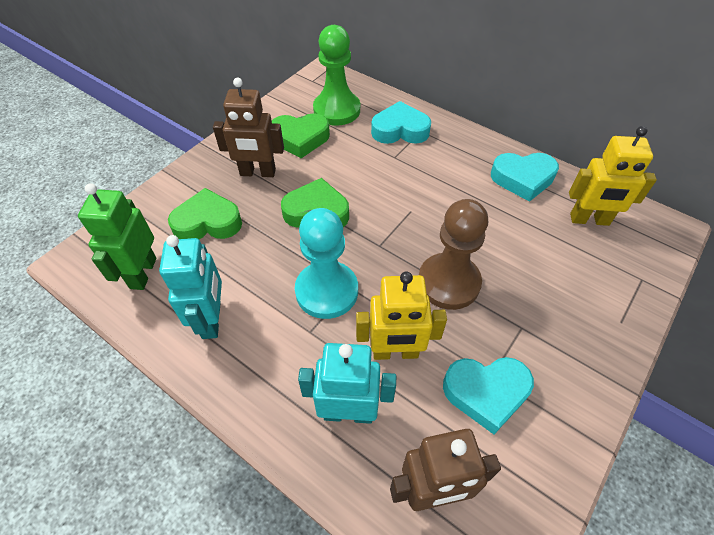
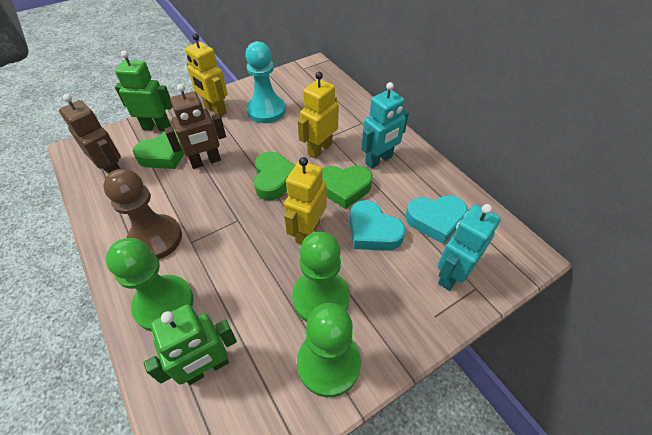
green pawn: 1 -> 3
green robot: 1 -> 2
turquoise heart: 3 -> 2
yellow robot: 2 -> 3

